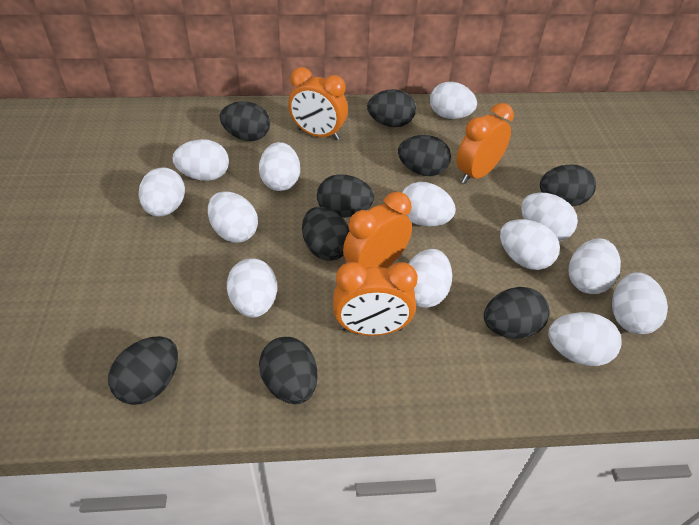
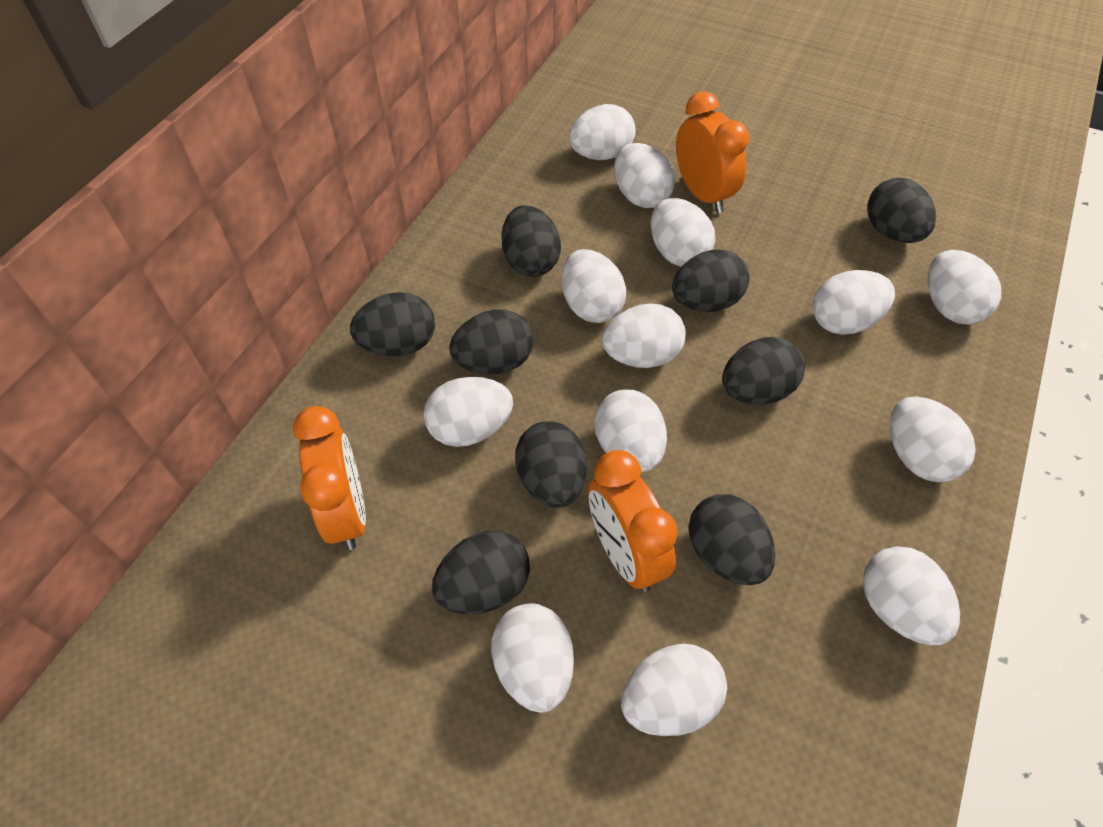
orange clock: 4 -> 3

